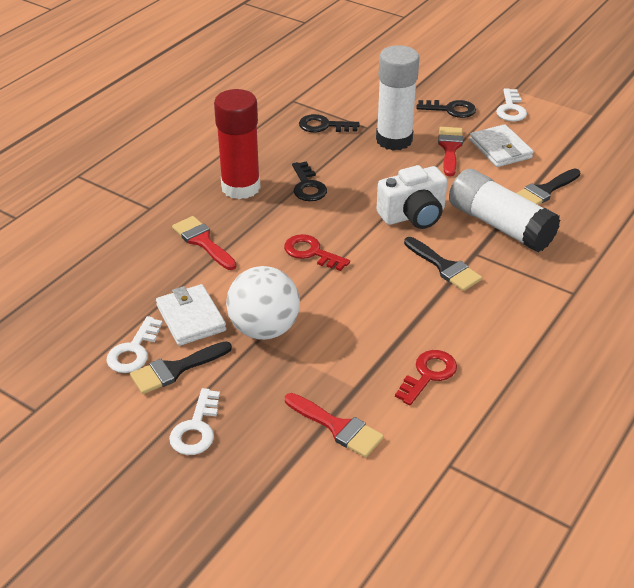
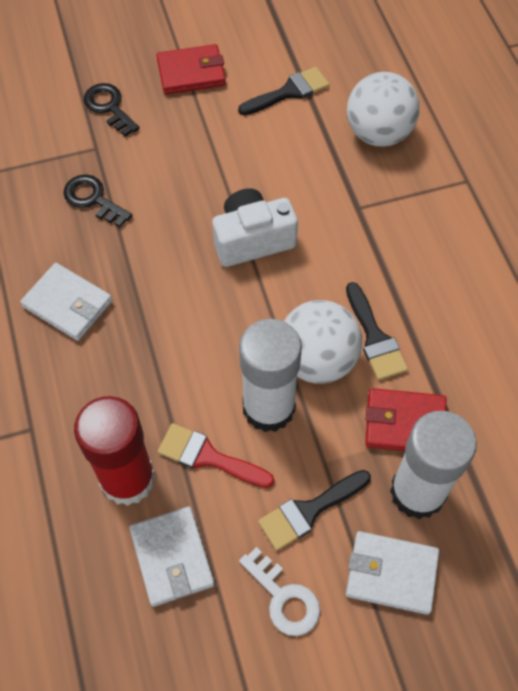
black key: 3 -> 2
red brush: 3 -> 1
red key: 2 -> 0
red wallet: 0 -> 2
white ball: 1 -> 2
white key: 3 -> 1
white wallet: 2 -> 3

